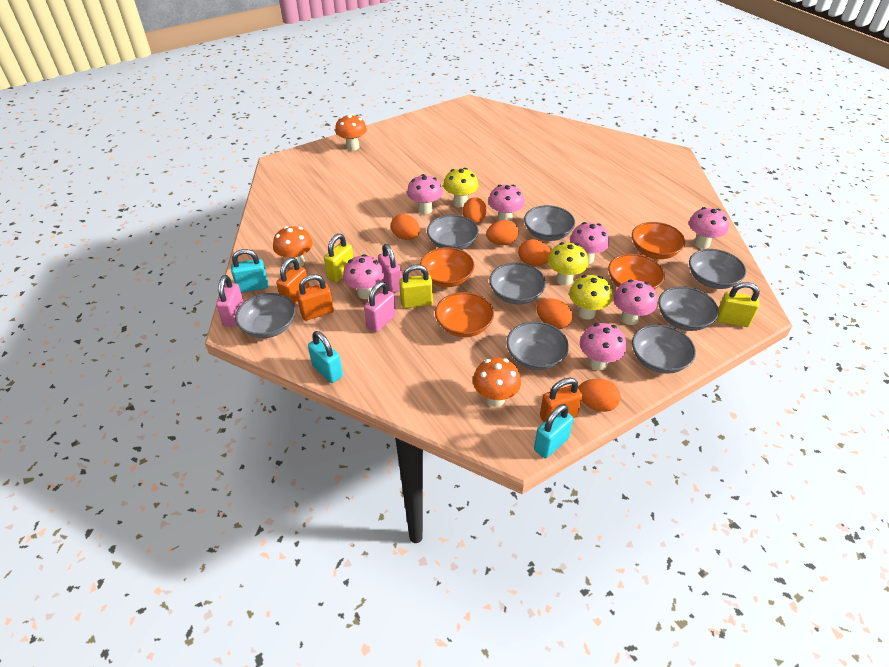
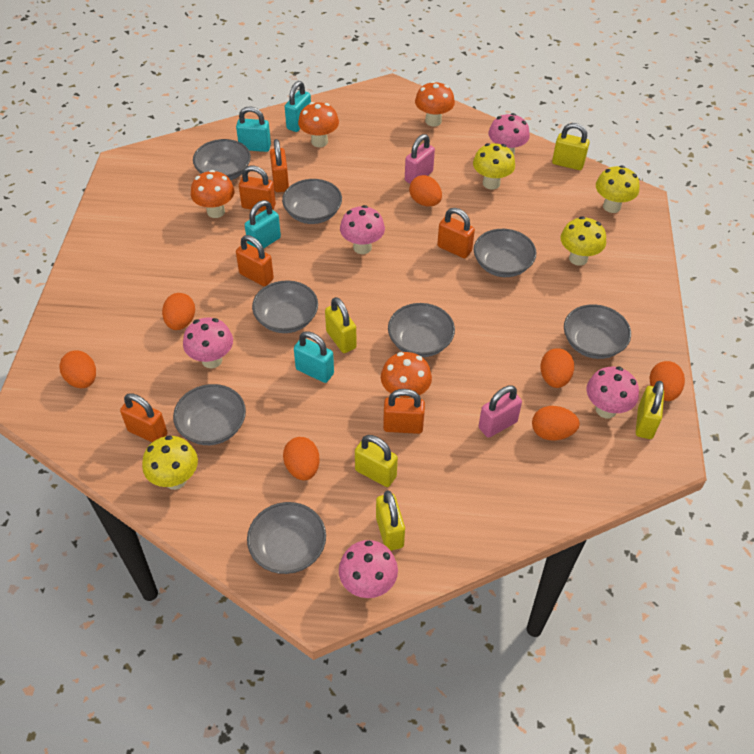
orange bowl: 4 -> 0
orange egg: 6 -> 7
orange mushroom: 3 -> 4
orange padlock: 3 -> 6
pink mushroom: 7 -> 5
pink padlock: 3 -> 2
turquoise padlock: 3 -> 4
yellow mushroom: 3 -> 4
yellow padlock: 3 -> 5

